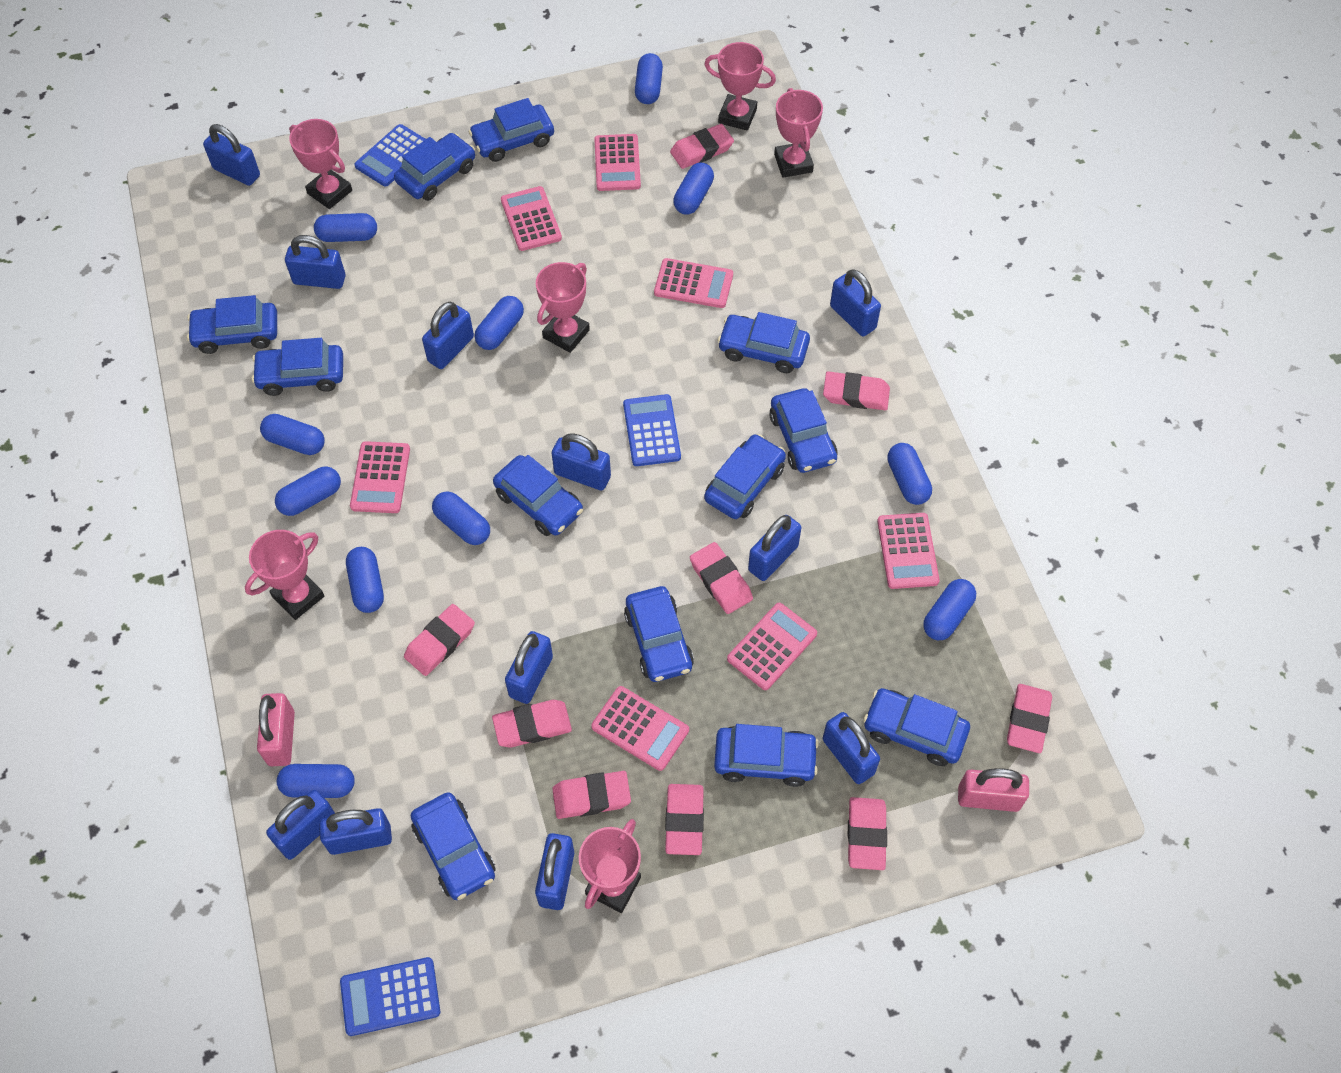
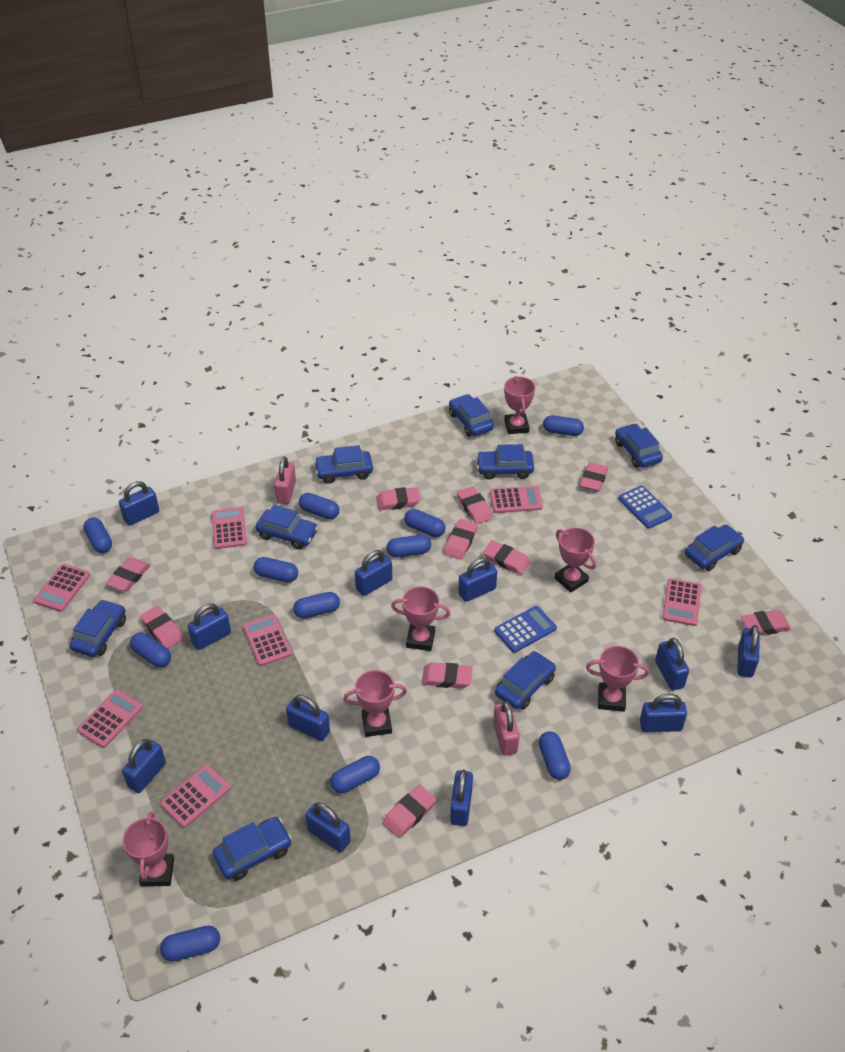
blue calculator: 3 -> 2
blue car: 12 -> 9
pink eraser: 9 -> 10

